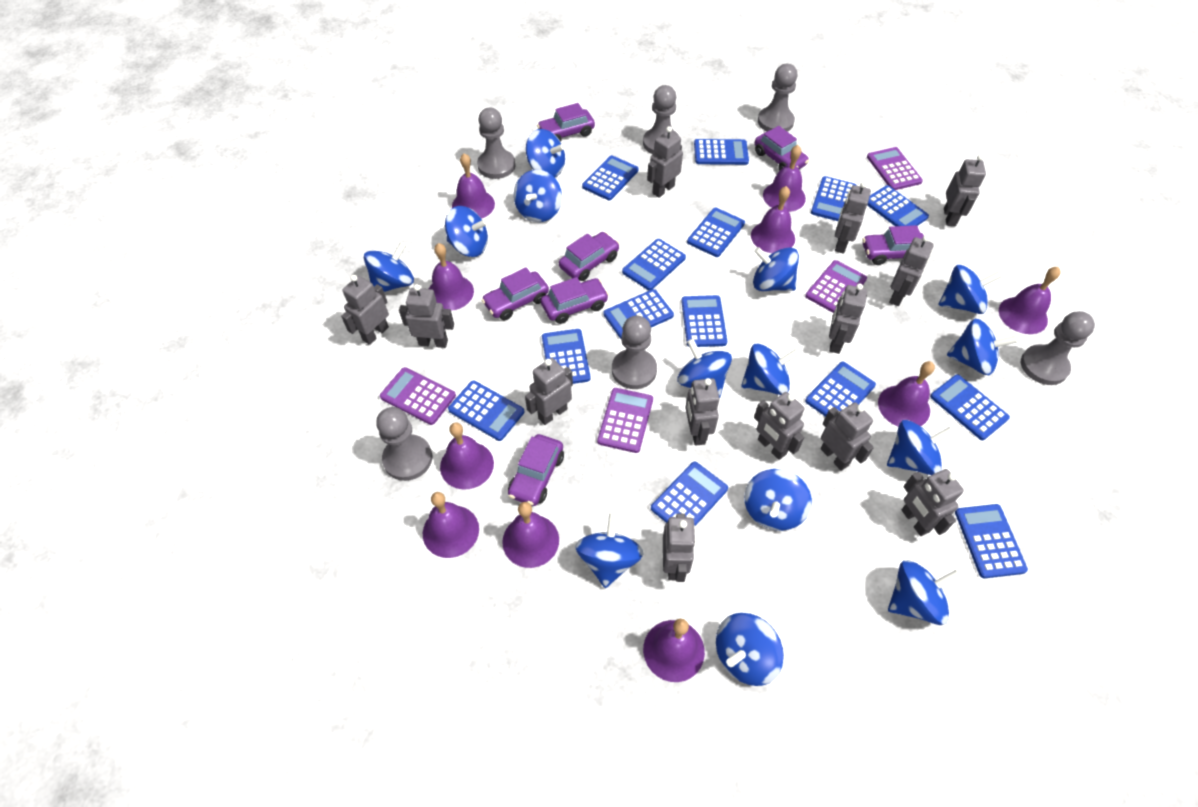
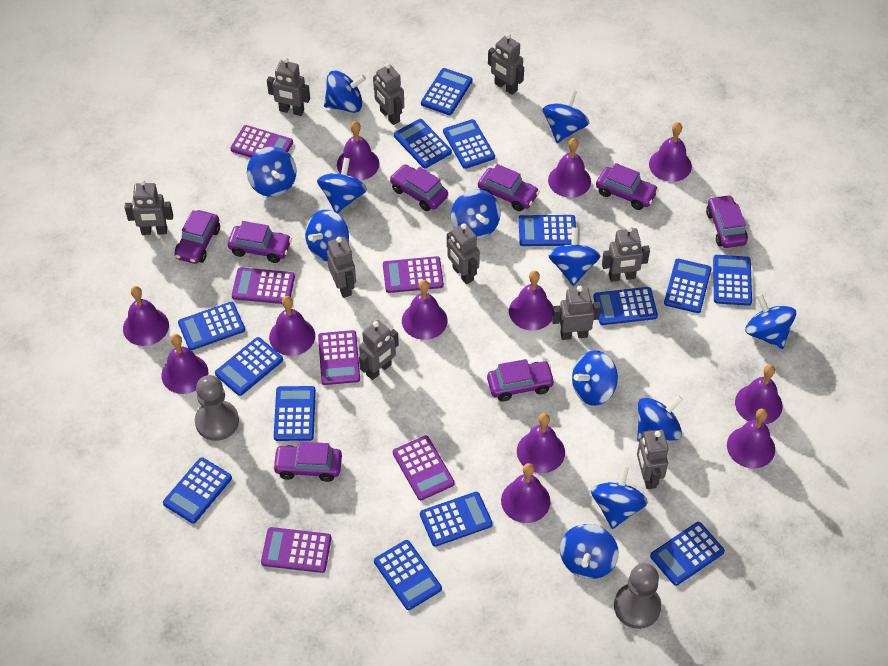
blue spinning top: 14 -> 12
grey pawn: 6 -> 2
grey robot: 13 -> 10
purple bell: 10 -> 12
purple calculator: 4 -> 6
purple car: 7 -> 8

